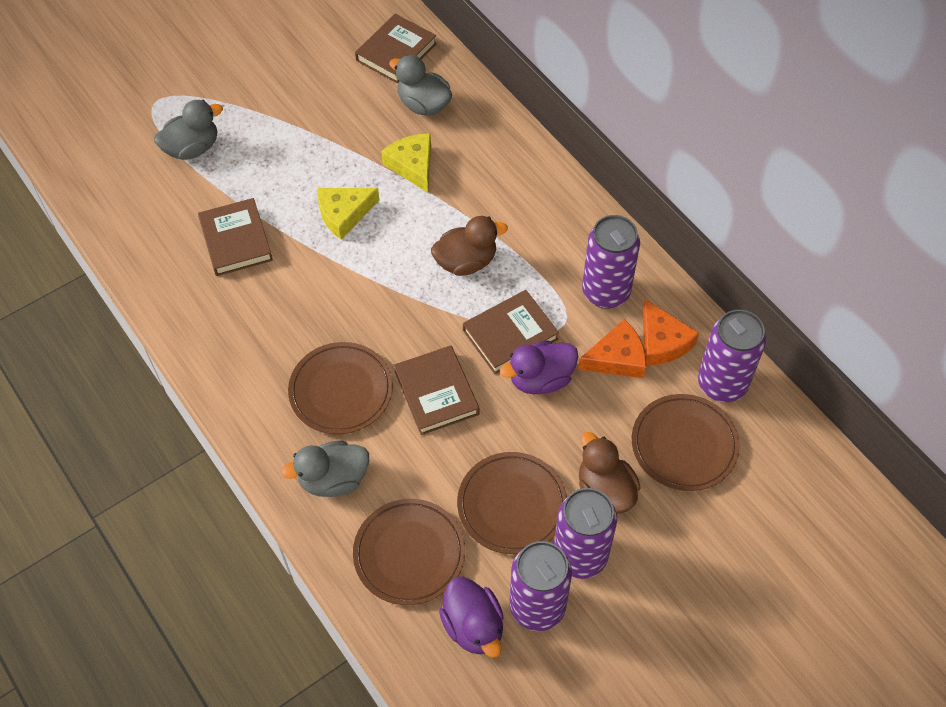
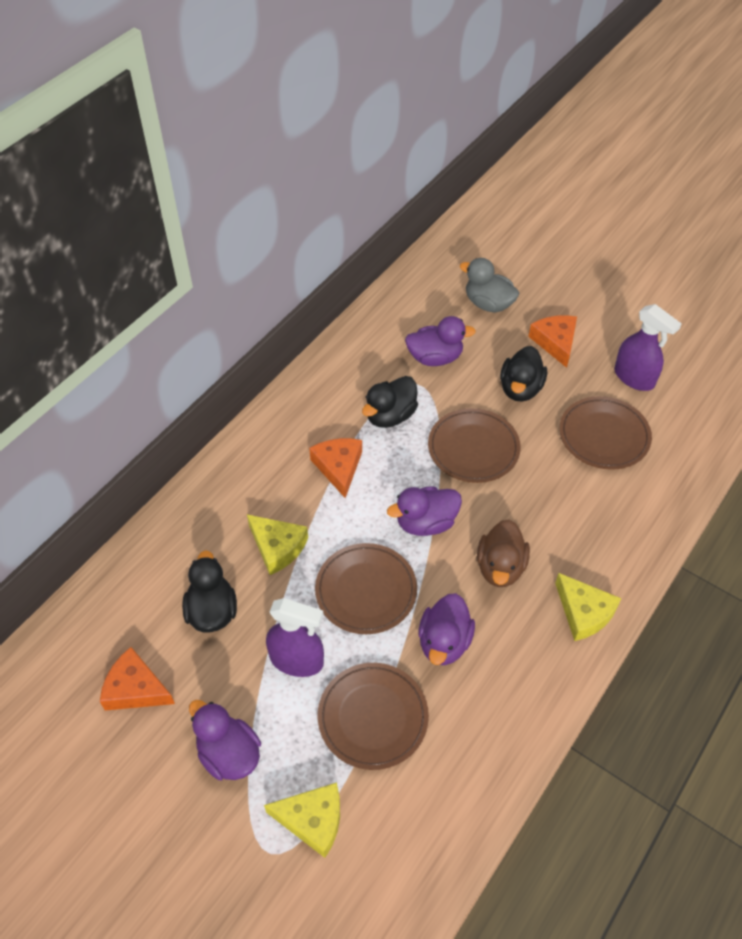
black duck: 0 -> 3
brown book: 4 -> 0
brown duck: 2 -> 1
grey duck: 3 -> 1
orange cheese: 2 -> 3
purple can: 4 -> 0
purple duck: 2 -> 4
purple spray bottle: 0 -> 2
yellow cheese: 2 -> 3

